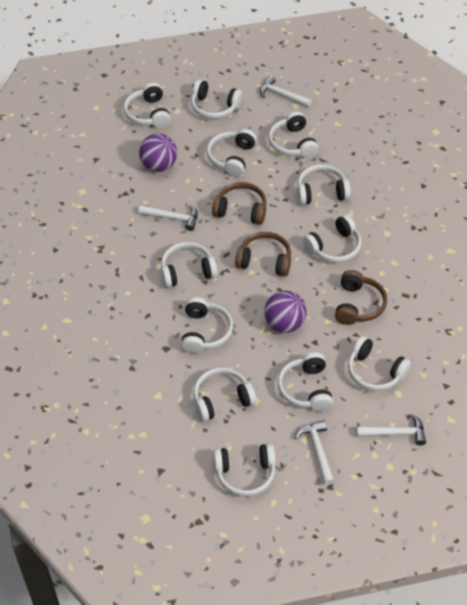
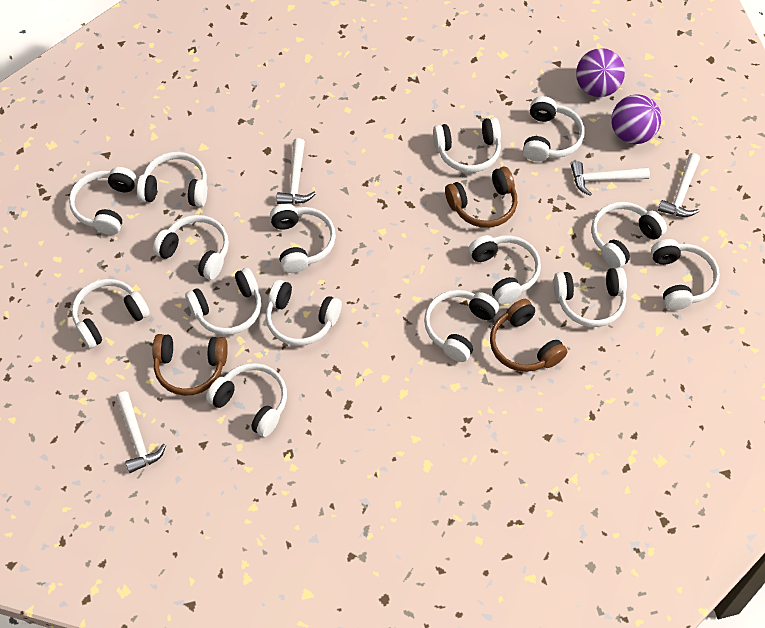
white headphones: 12 -> 15

